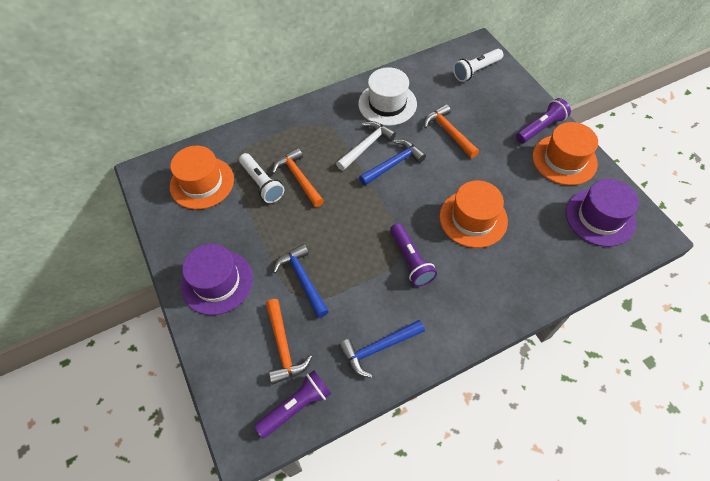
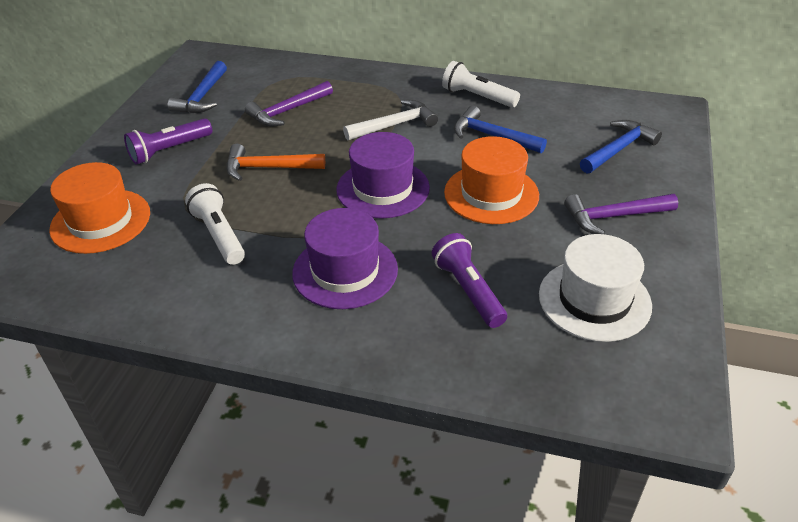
orange hammer: 3 -> 1
orange hat: 3 -> 2
purple flashlight: 3 -> 2
purple hammer: 0 -> 2

